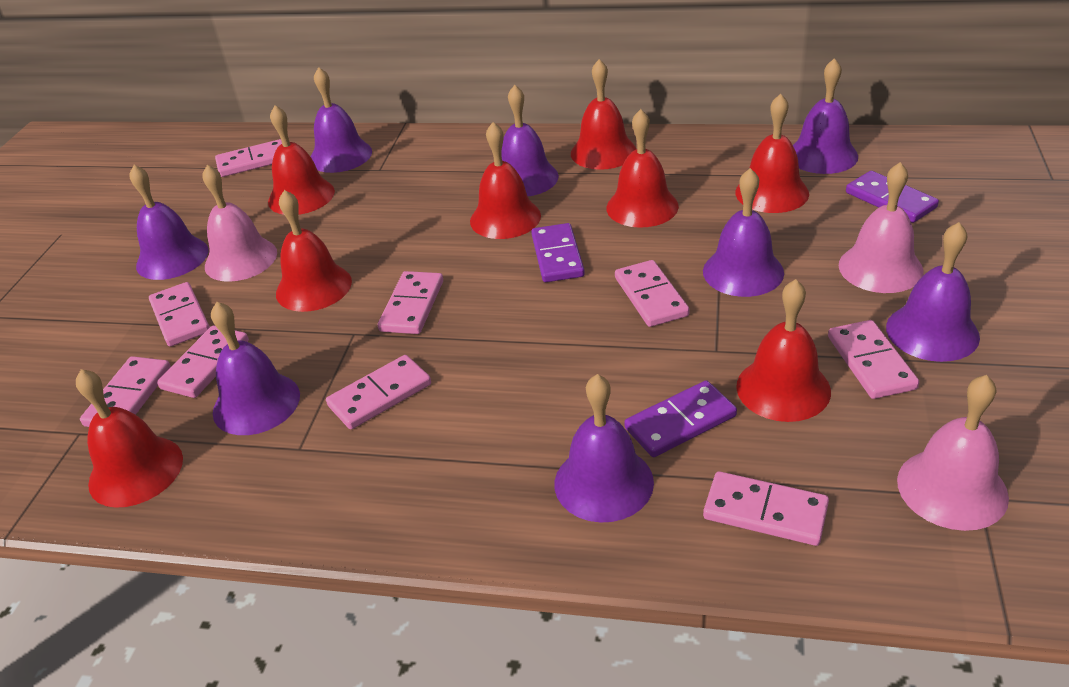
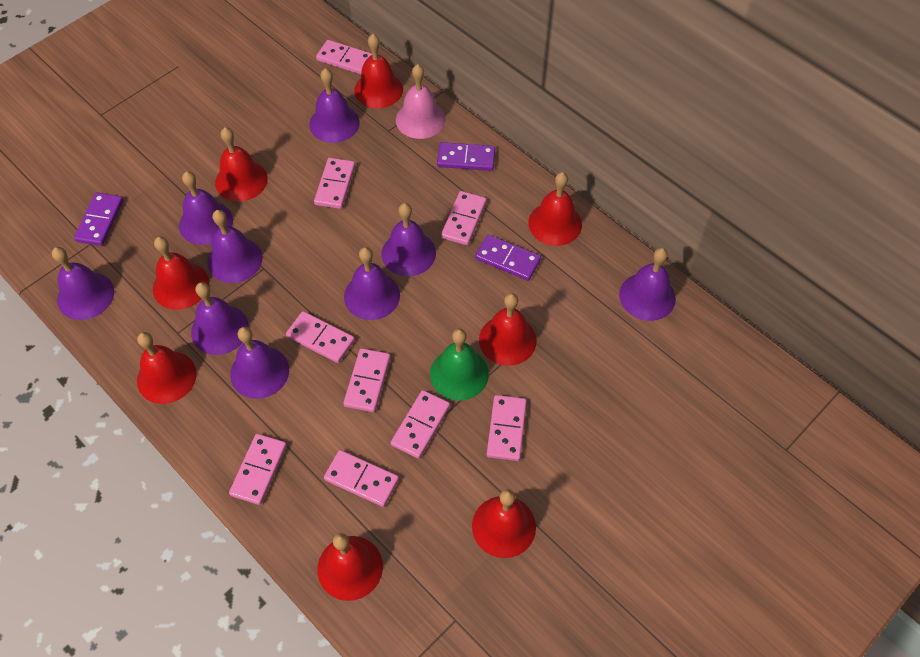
green bell: 0 -> 1
pink bell: 3 -> 1
purple bell: 8 -> 9

